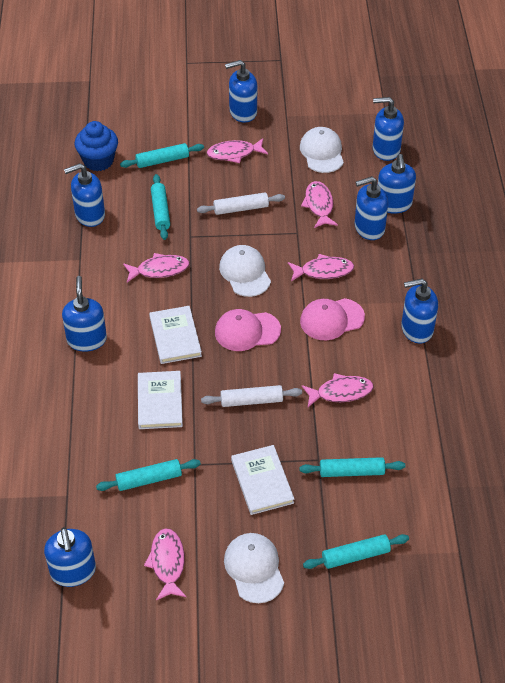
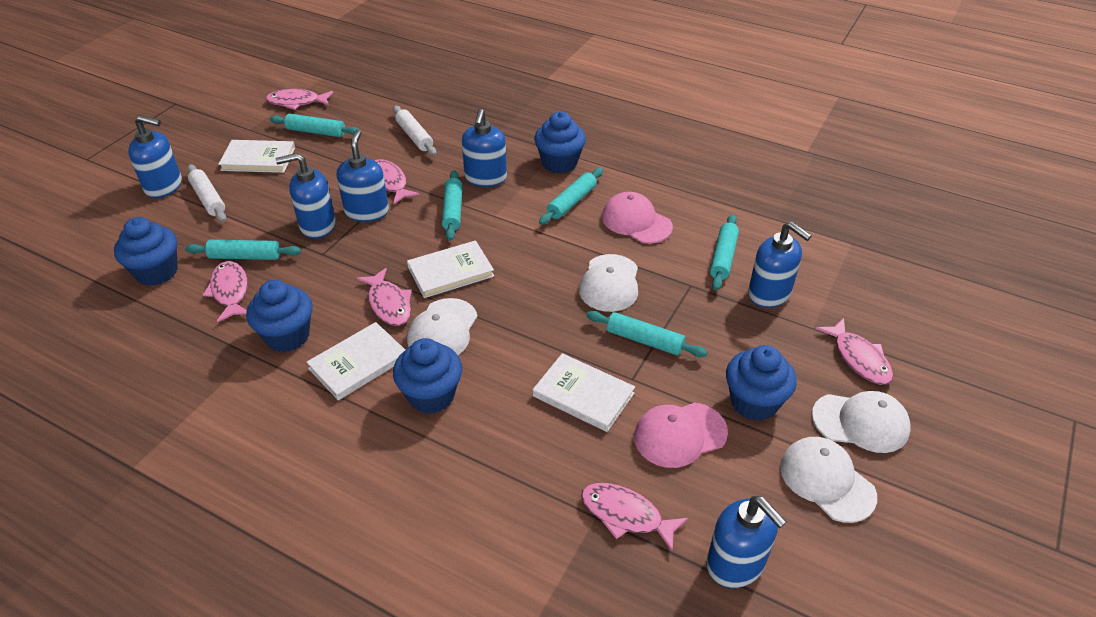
blue cupcake: 1 -> 5
blue soap dispenser: 8 -> 6
turquoise rolling pin: 5 -> 6
white book: 3 -> 4
white cap: 3 -> 4

